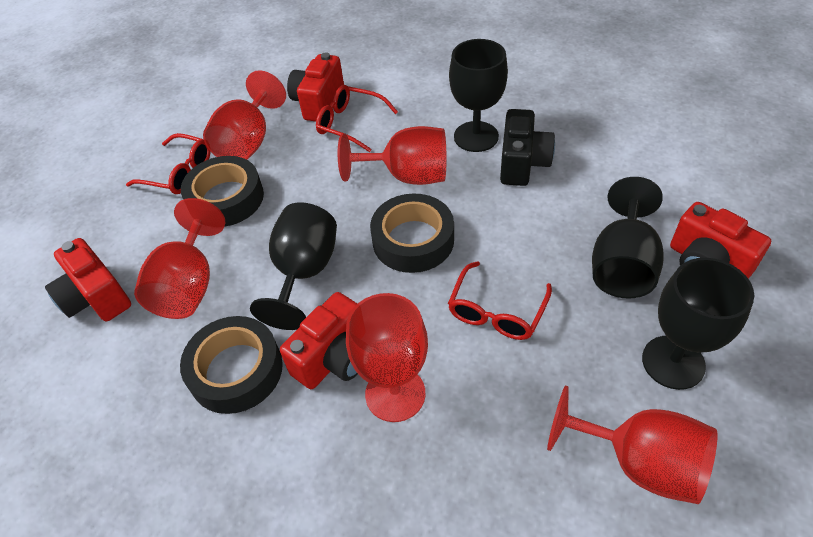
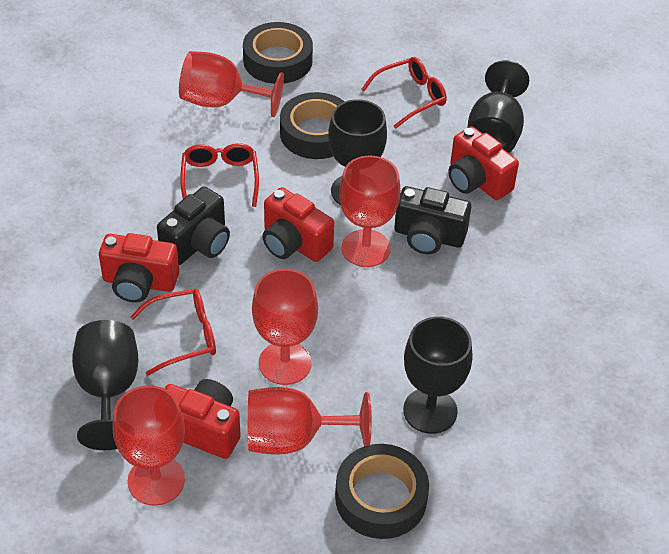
black camera: 1 -> 2

